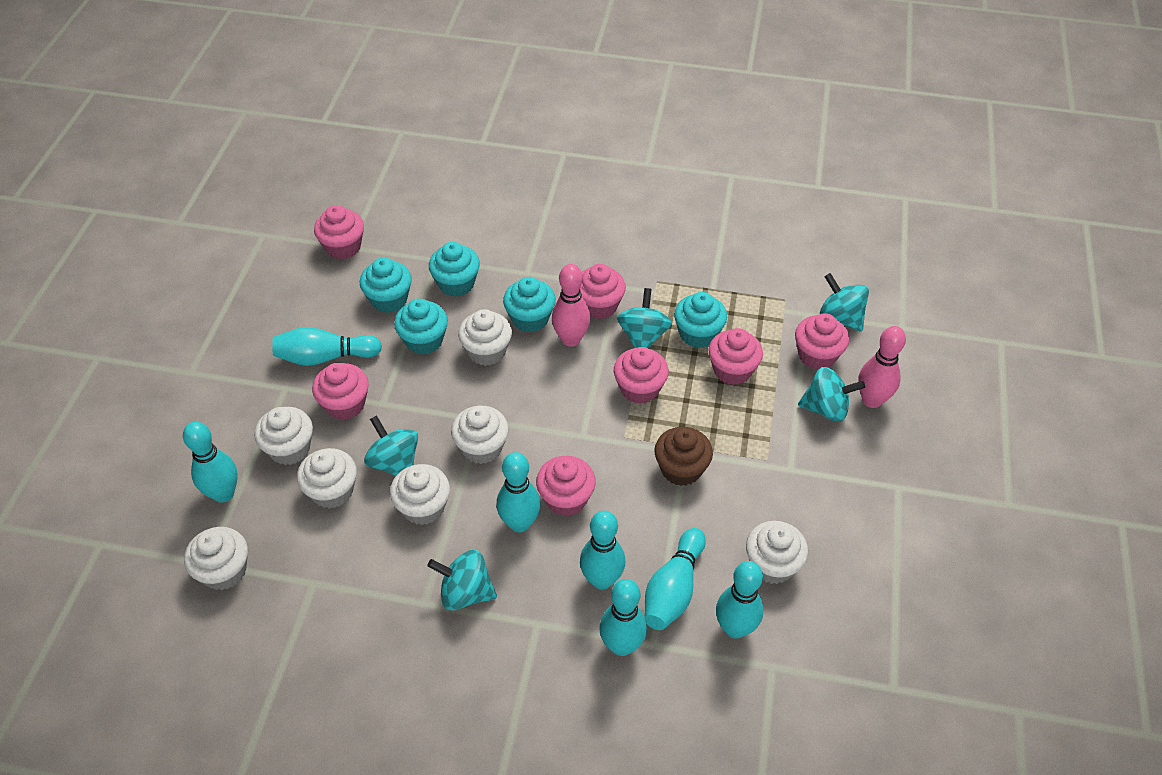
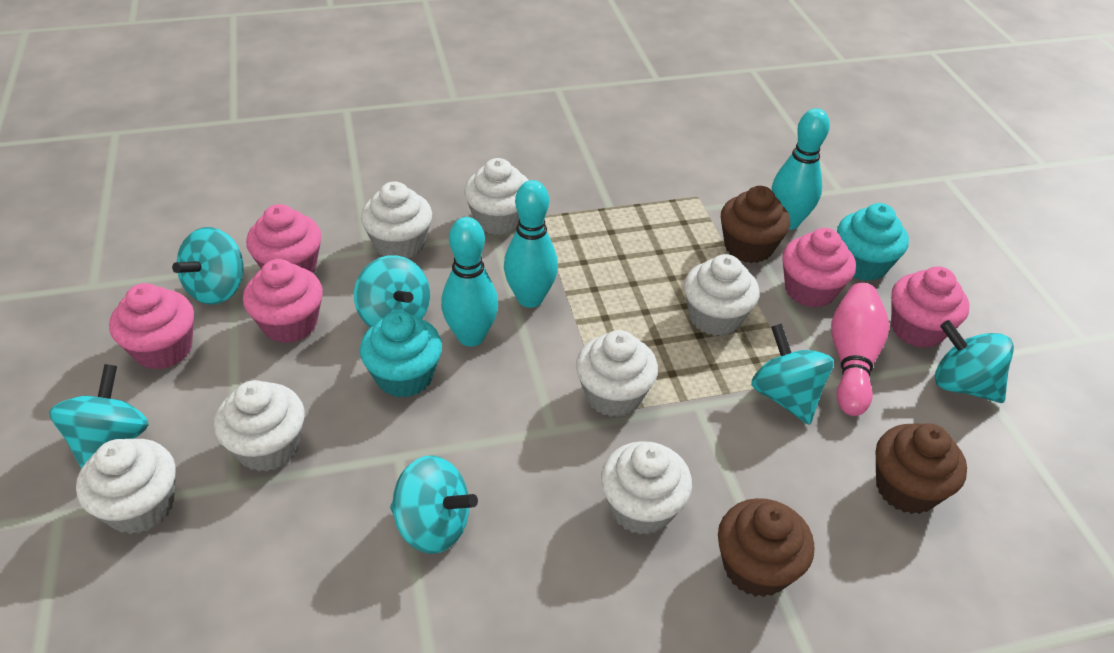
brown cupcake: 1 -> 3
pink bowling pin: 2 -> 1
pink cupcake: 7 -> 5
turquoise bowling pin: 7 -> 3
turquoise cupcake: 5 -> 2
turquoise spinning top: 5 -> 6

